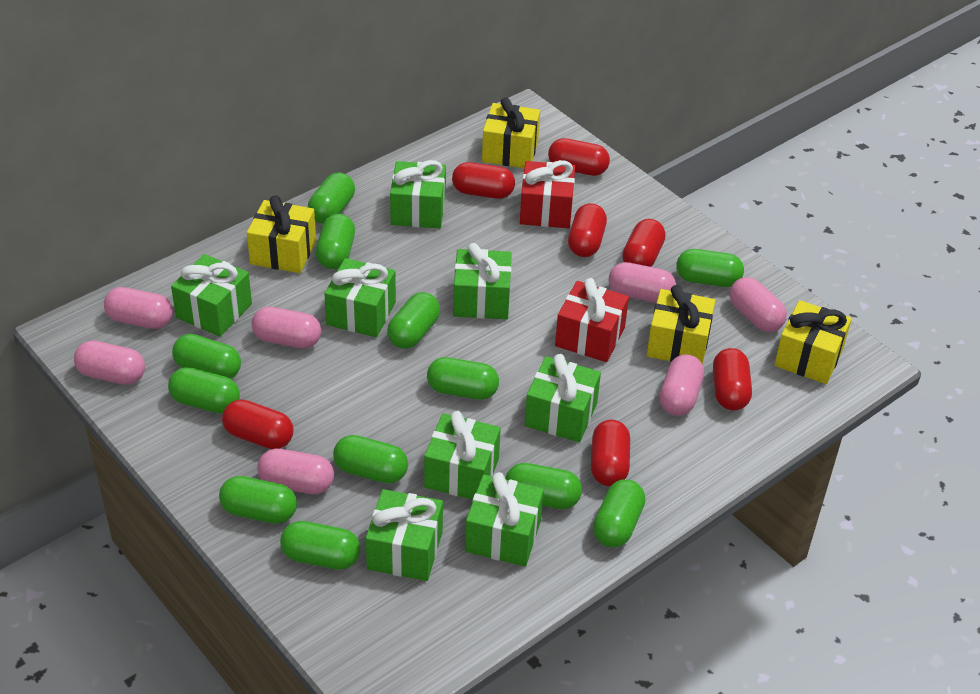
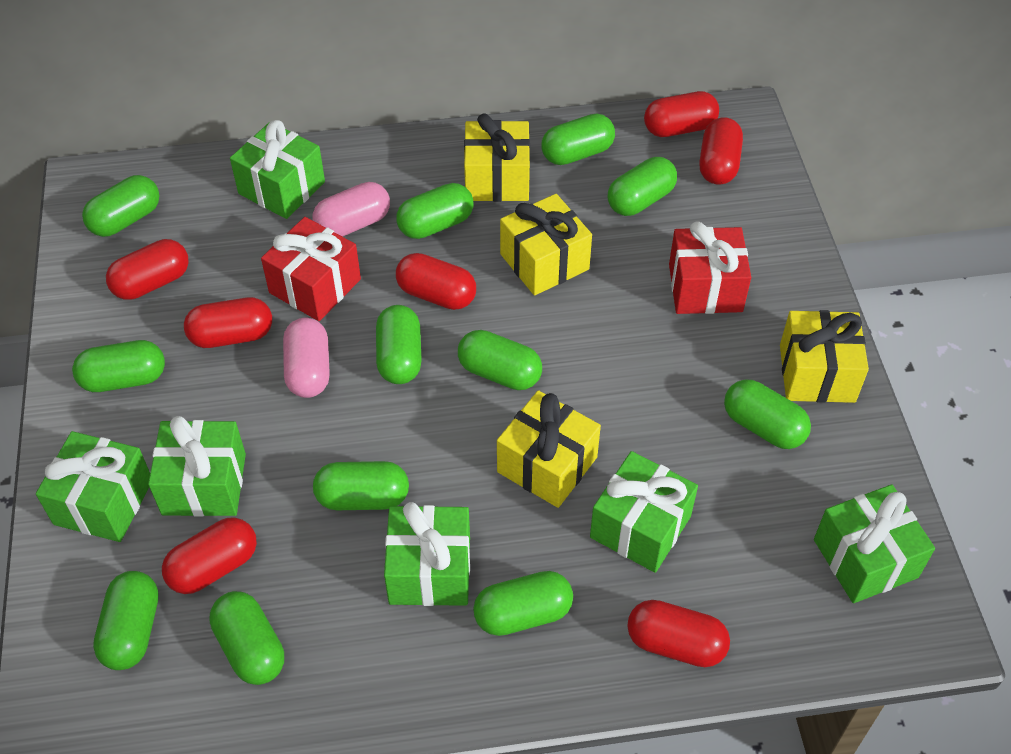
green gift: 8 -> 6
pink capsule: 7 -> 2

